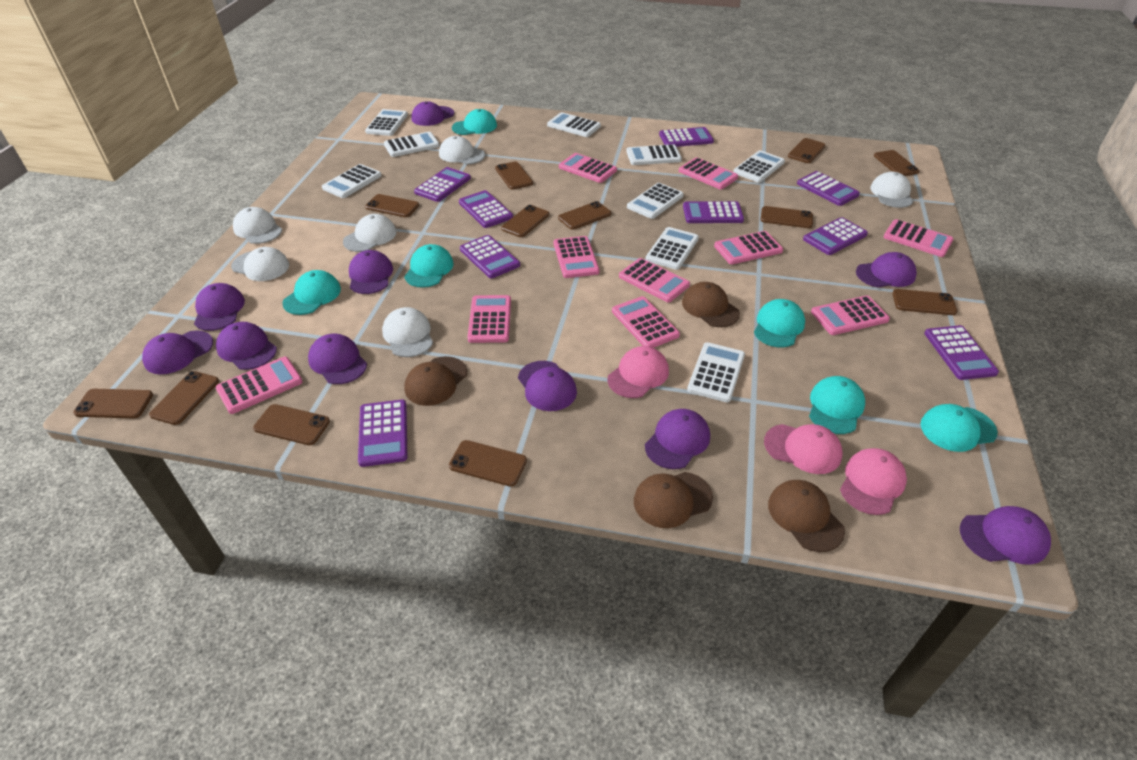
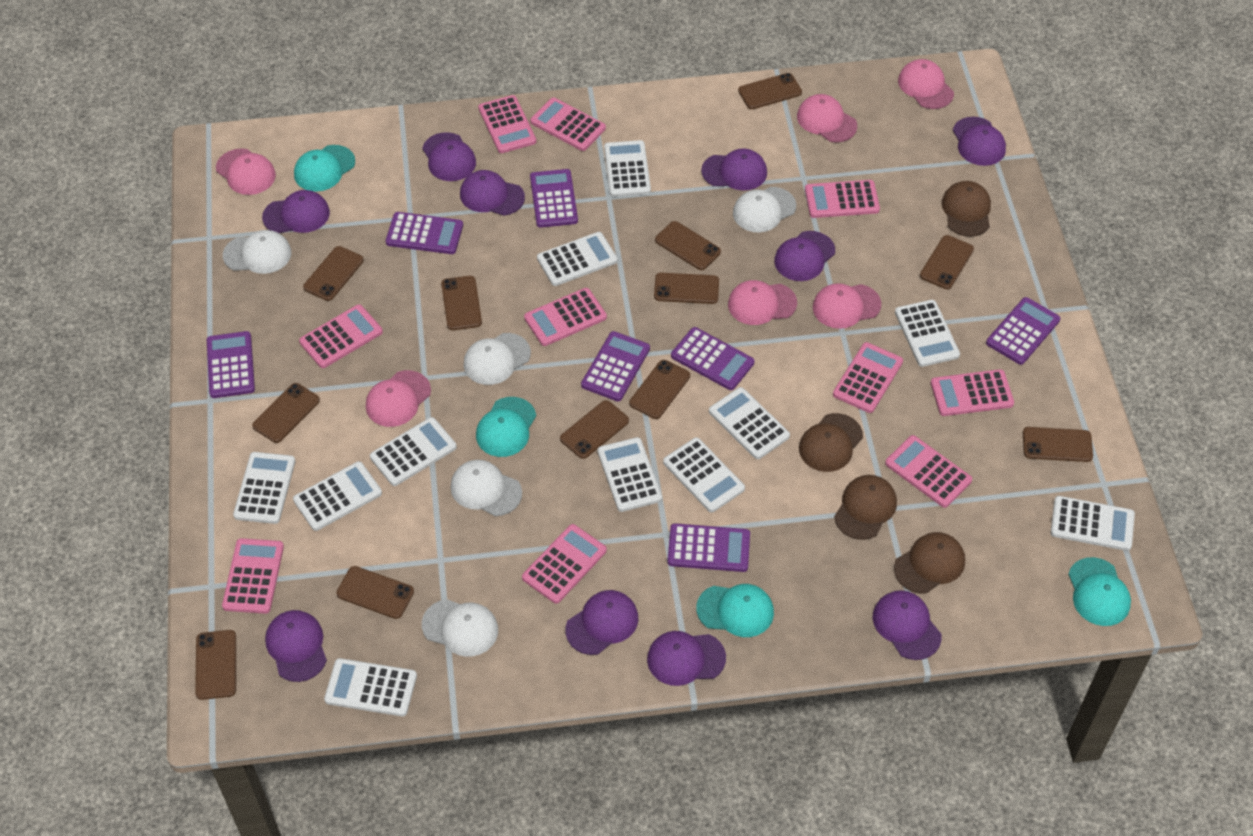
pink cap: 3 -> 6
purple calculator: 9 -> 7
turquoise cap: 6 -> 4
white calculator: 9 -> 11
white cap: 6 -> 5

